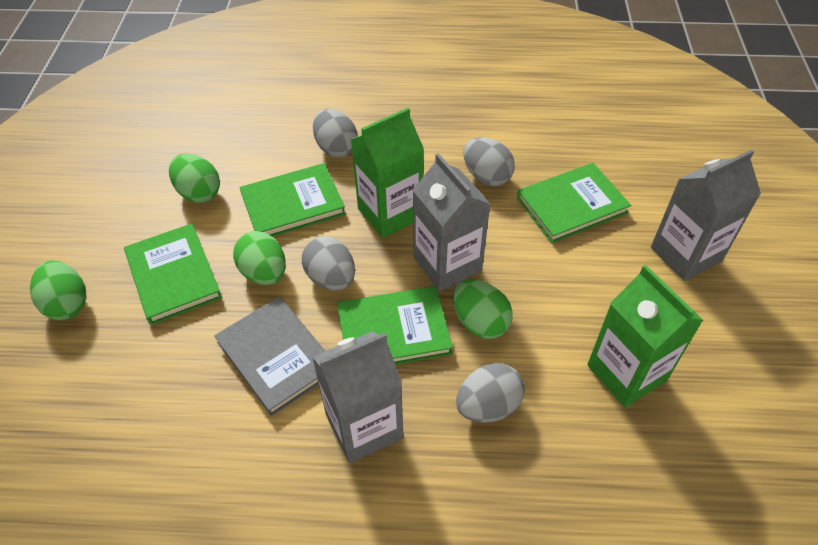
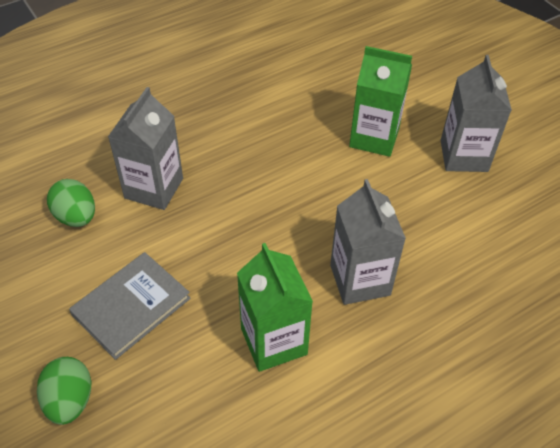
green book: 4 -> 0
green egg: 4 -> 2
grey egg: 4 -> 0

